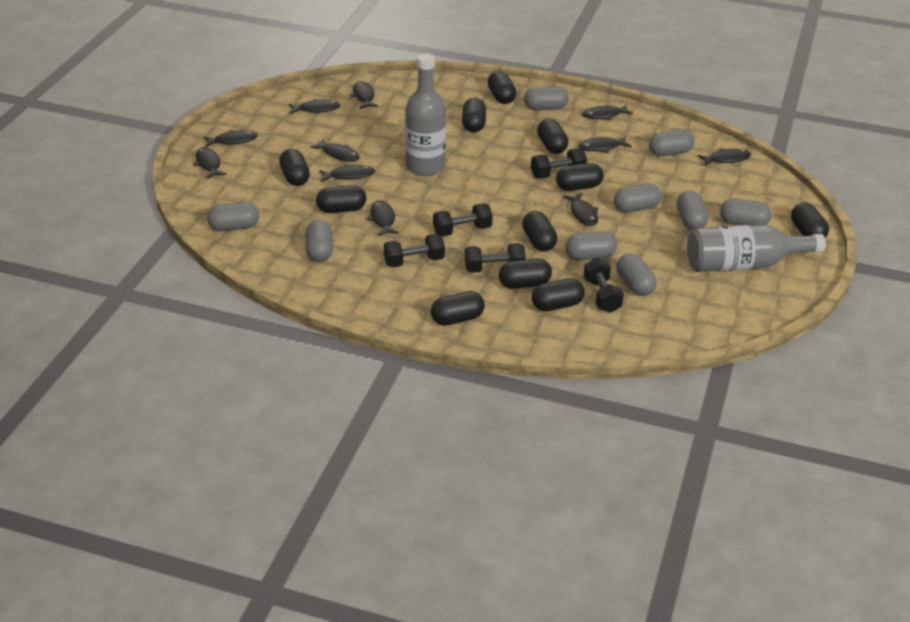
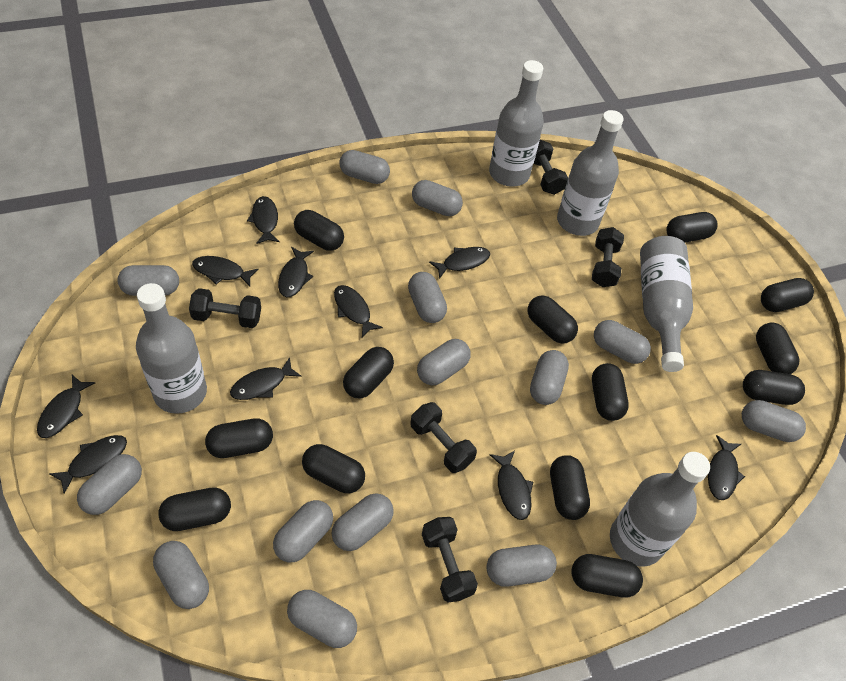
black capsule: 11 -> 13
black fish: 11 -> 10
grey bottle: 2 -> 5
grey capsule: 9 -> 14

